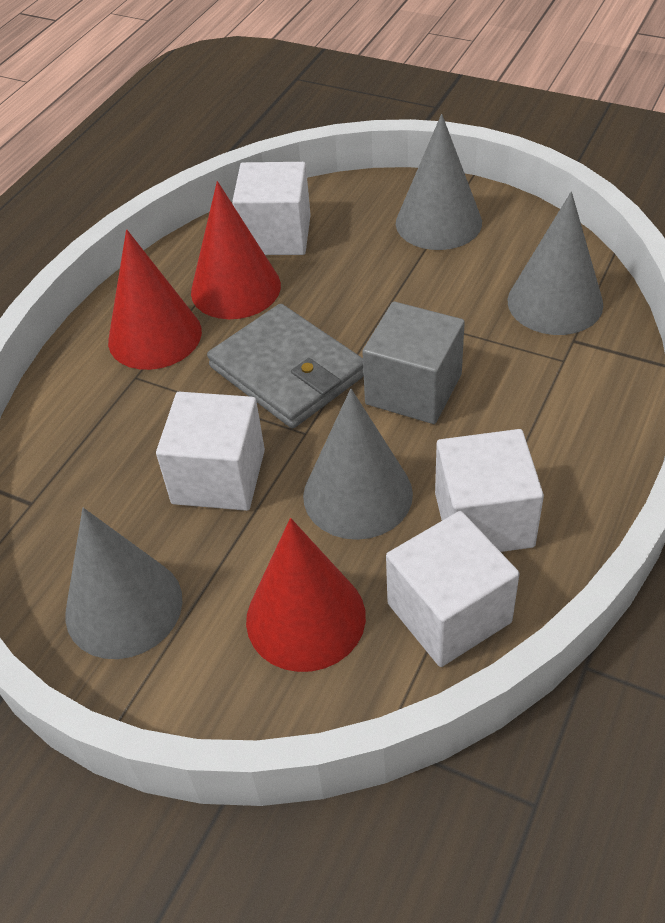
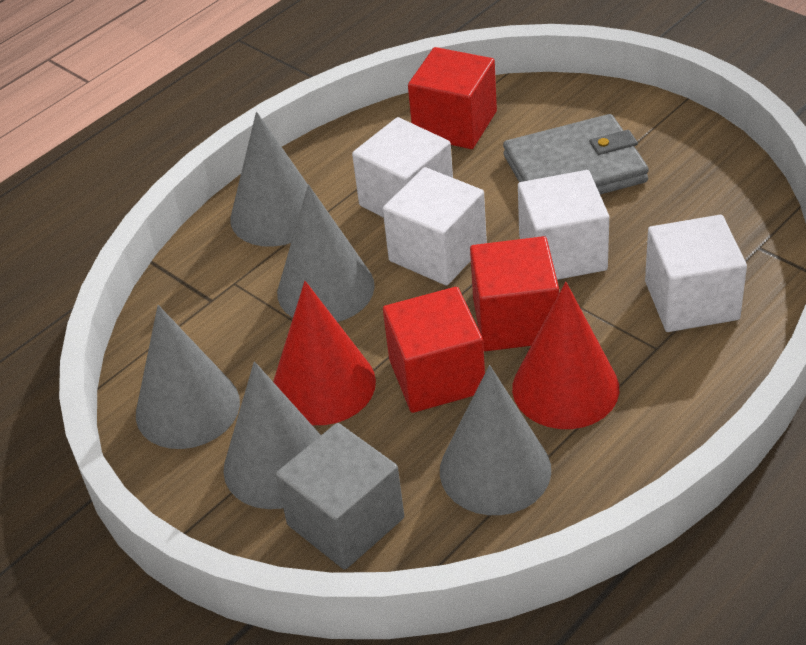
grey cone: 4 -> 5
red cone: 3 -> 2
red cube: 0 -> 3

